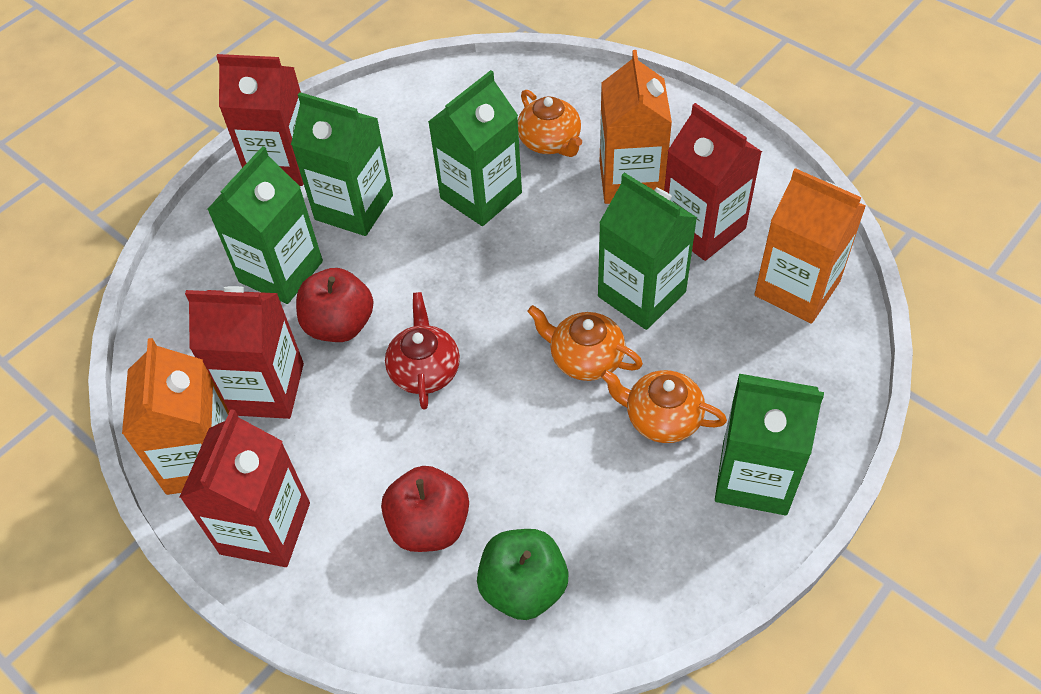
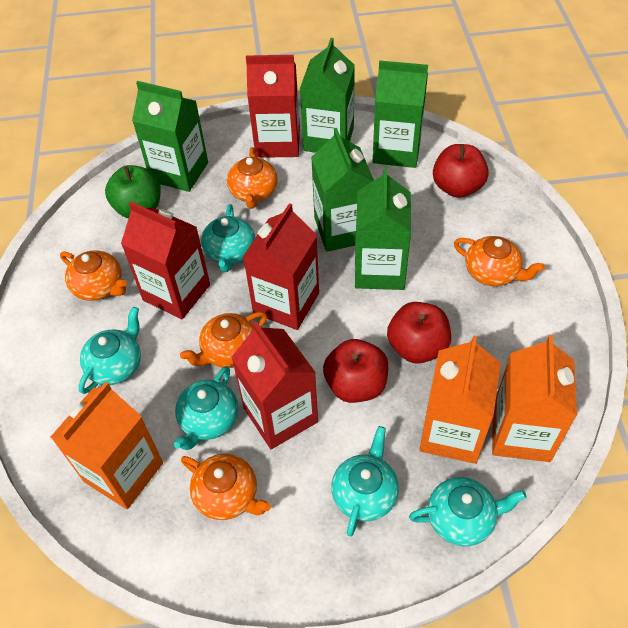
orange teapot: 3 -> 5
red apple: 2 -> 3
red teapot: 1 -> 0
turquoise teapot: 0 -> 5

